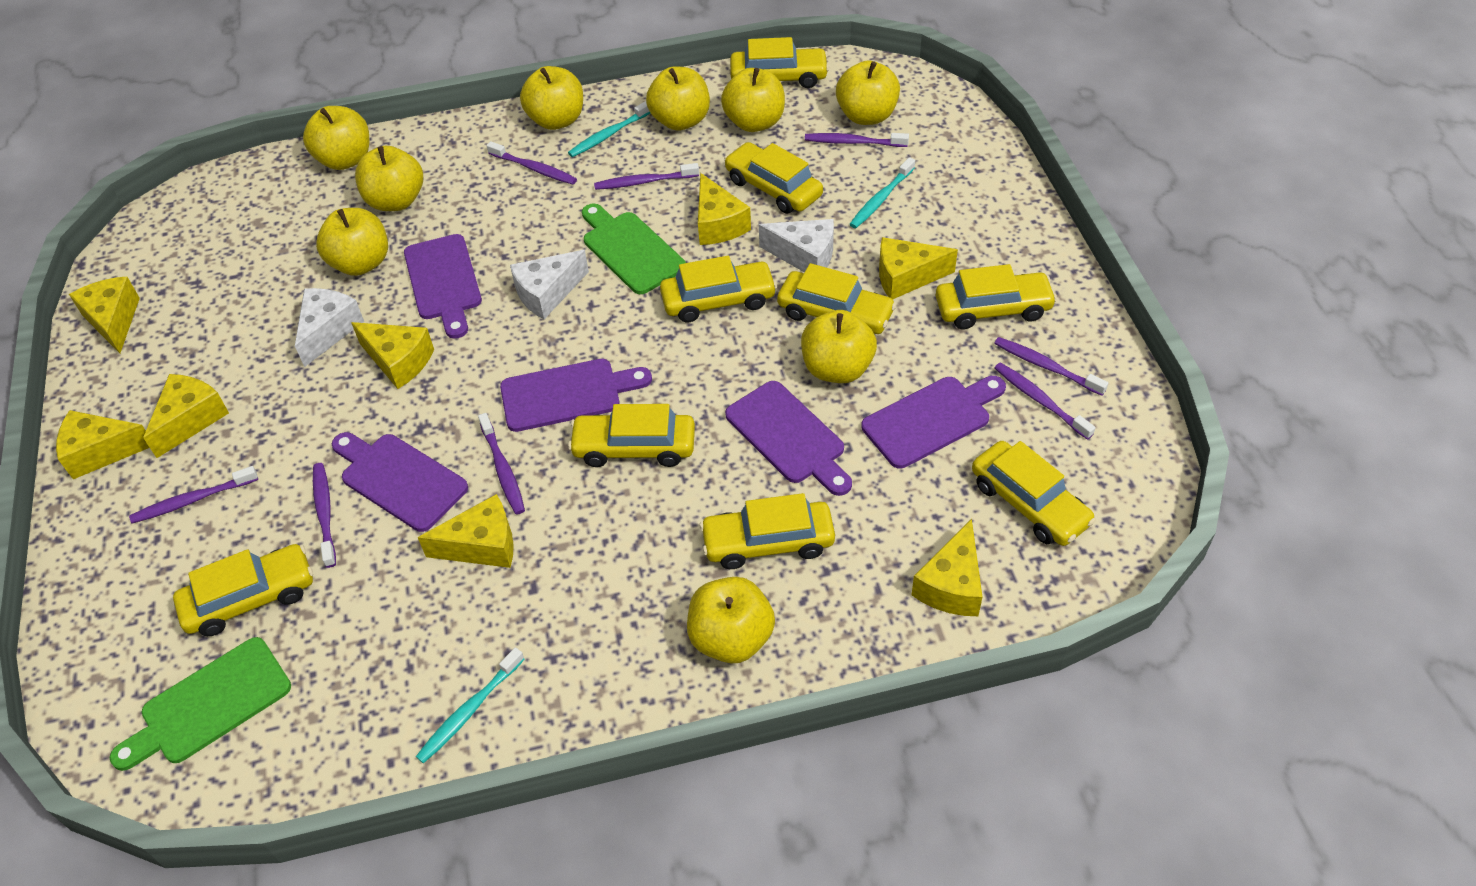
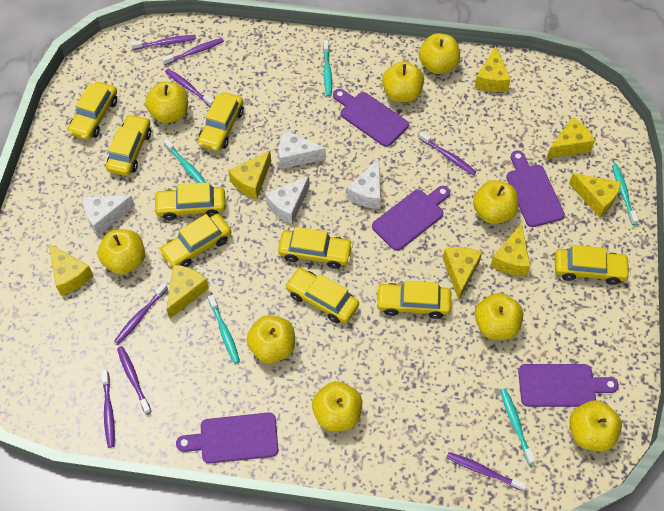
green cutting board: 2 -> 0
turquoise toothbrush: 3 -> 5
white cheese: 3 -> 4

